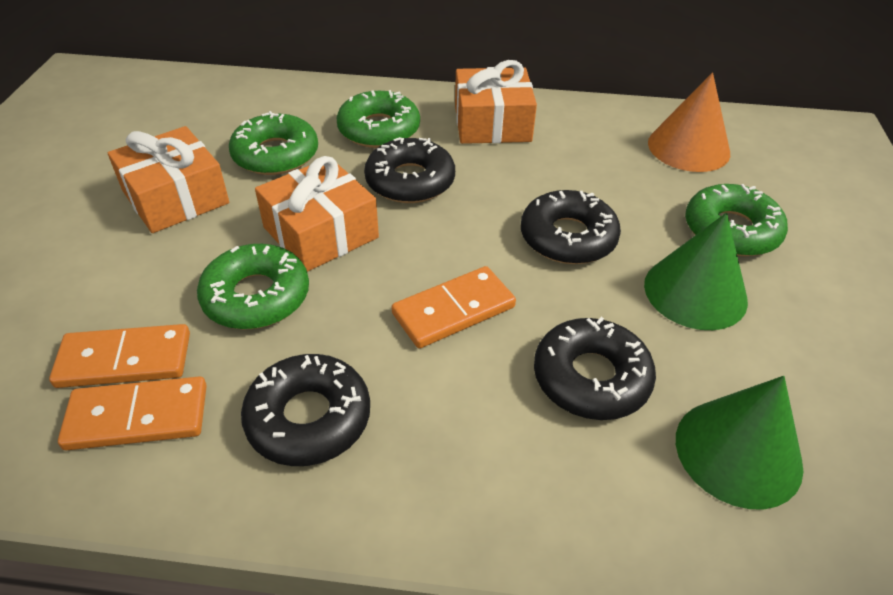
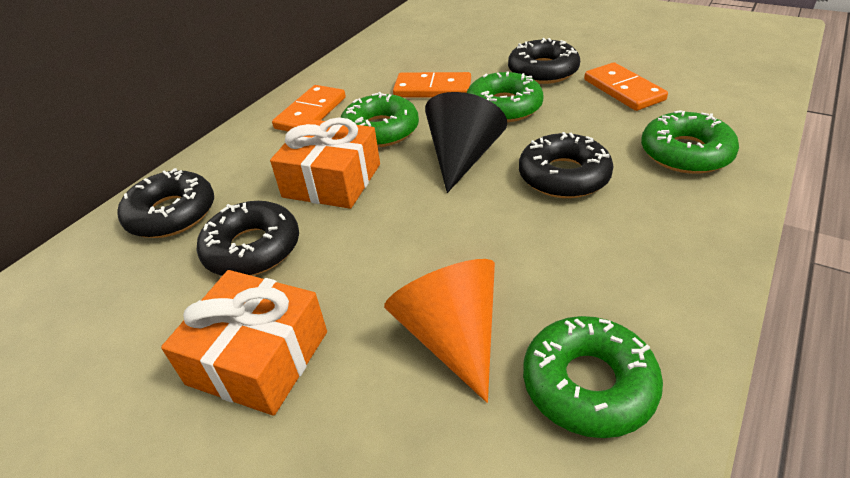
black cone: 0 -> 1
green cone: 2 -> 0
orange gift: 3 -> 2

